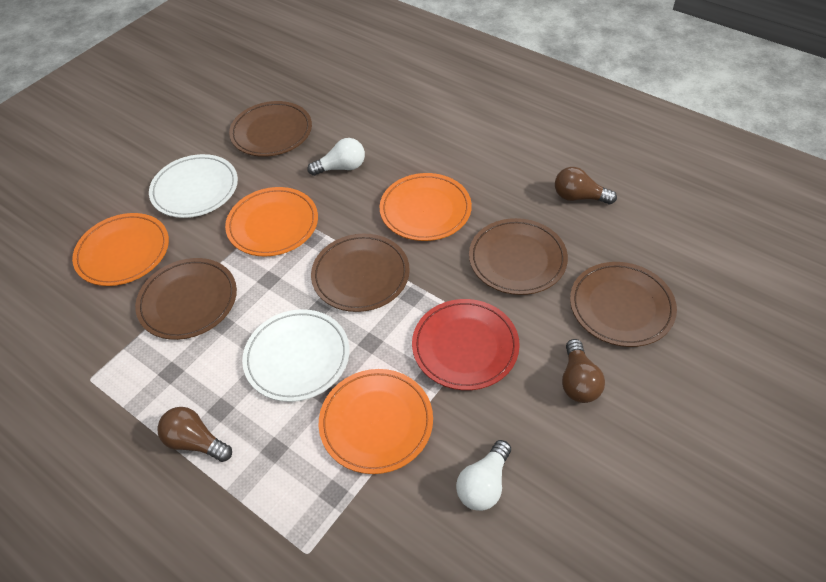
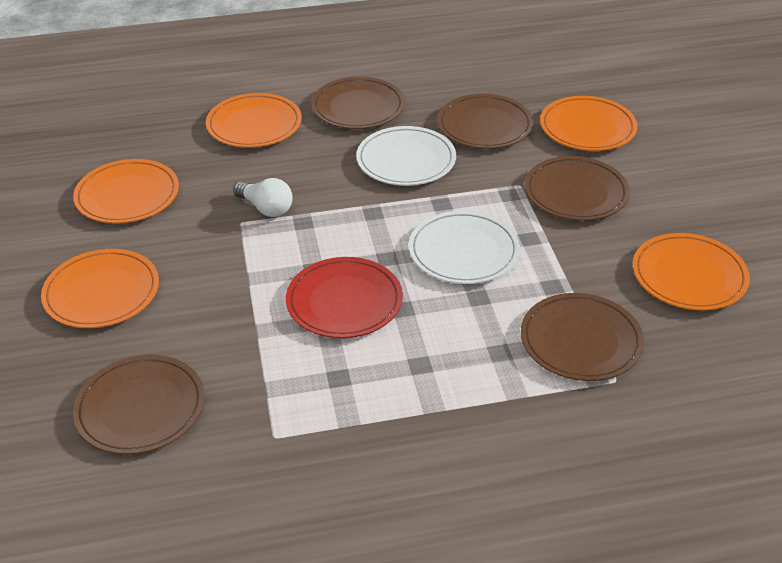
brown light bulb: 3 -> 0
orange plate: 4 -> 5
white light bulb: 2 -> 1

